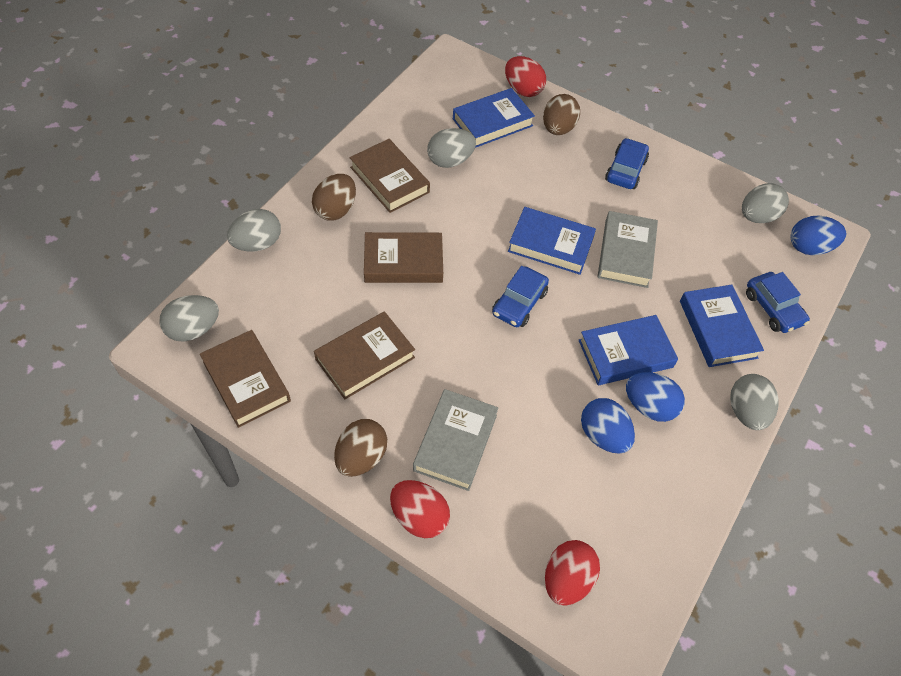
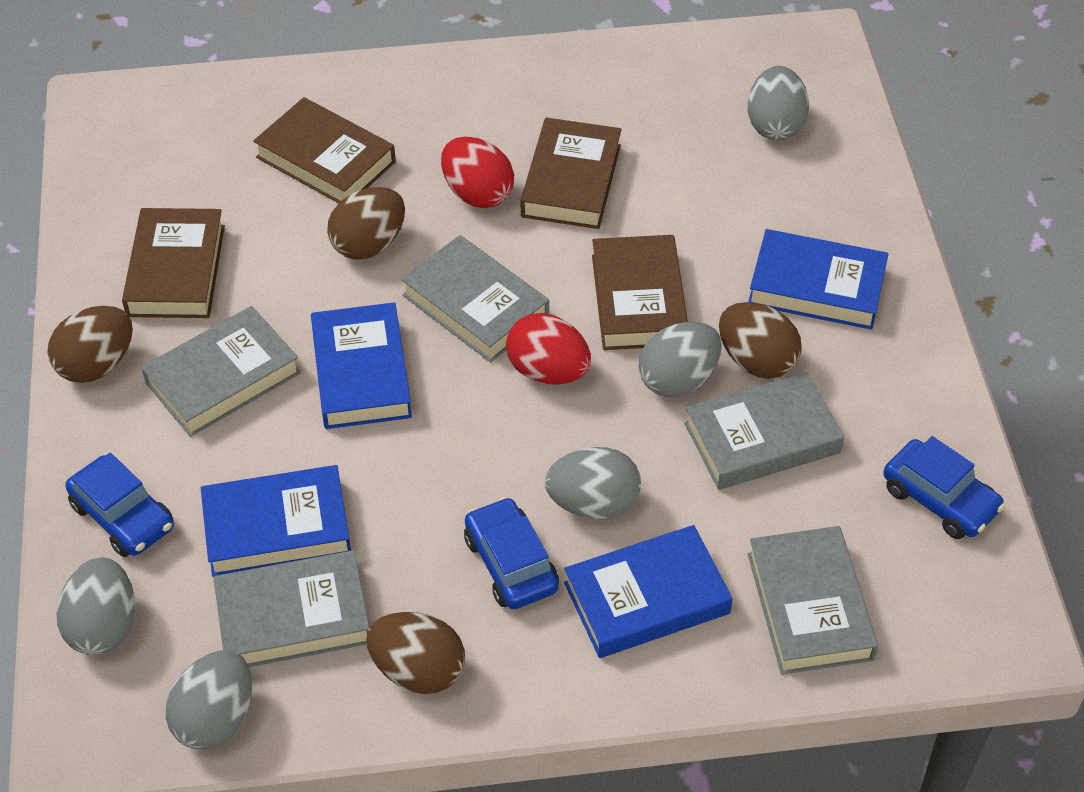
blue egg: 3 -> 0
brown egg: 3 -> 4
grey book: 2 -> 5
red egg: 3 -> 2

